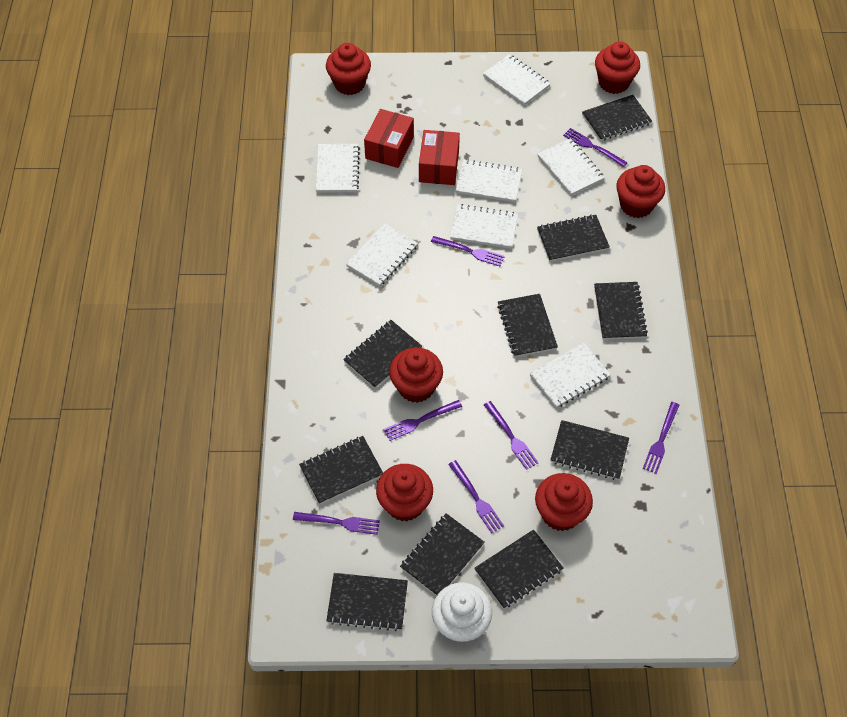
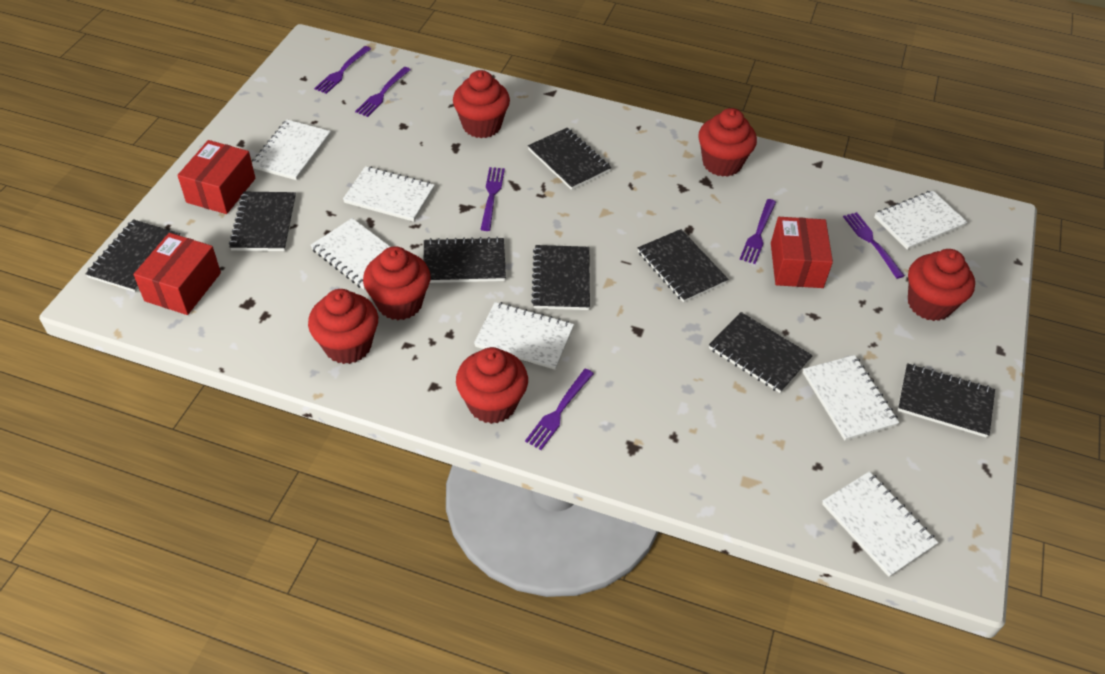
black notebook: 10 -> 8
purple fork: 7 -> 6
red box: 2 -> 3
white cupcake: 1 -> 0

